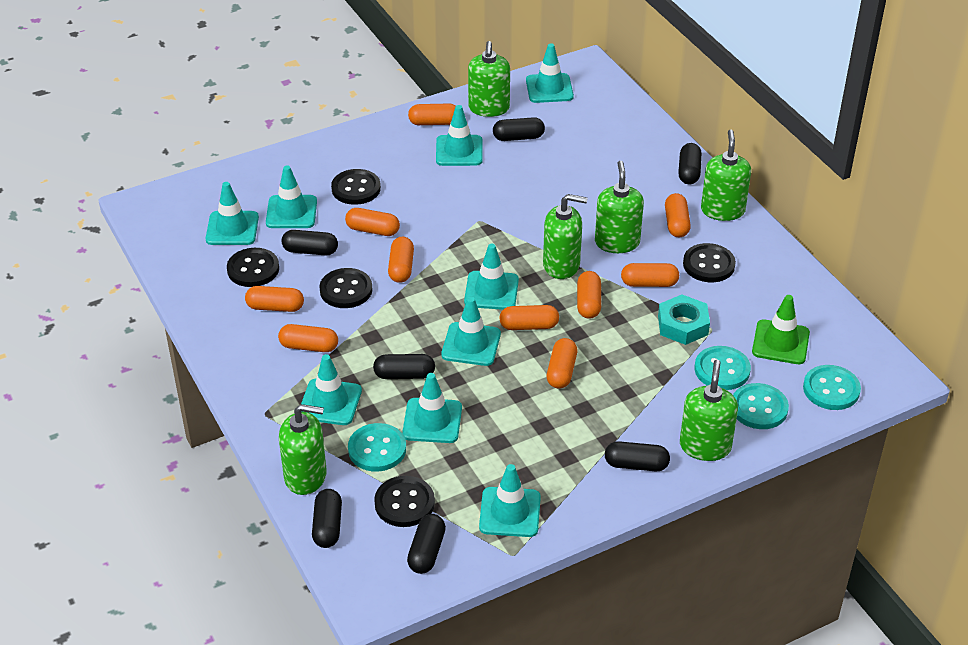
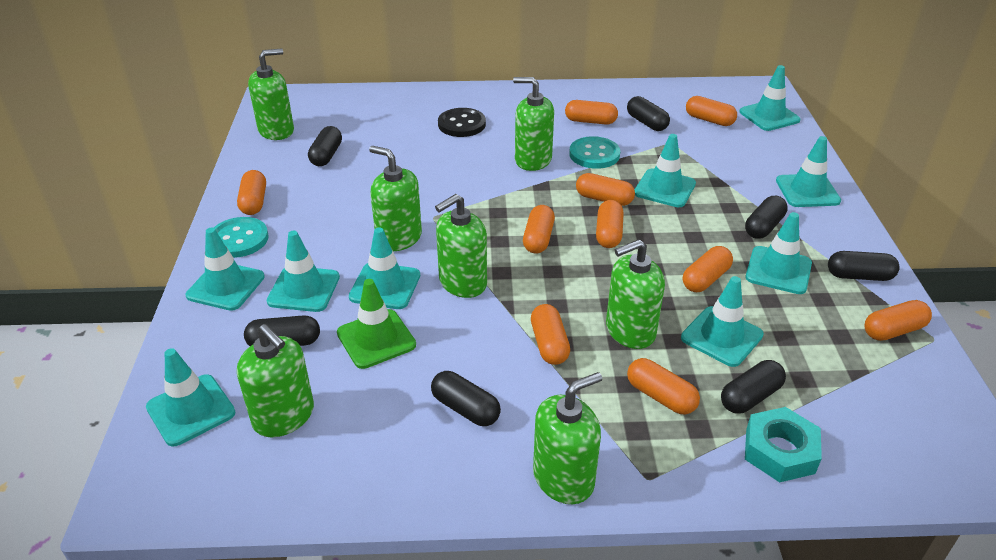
black button: 5 -> 1
green soap dispenser: 6 -> 7
turquoise button: 4 -> 2

